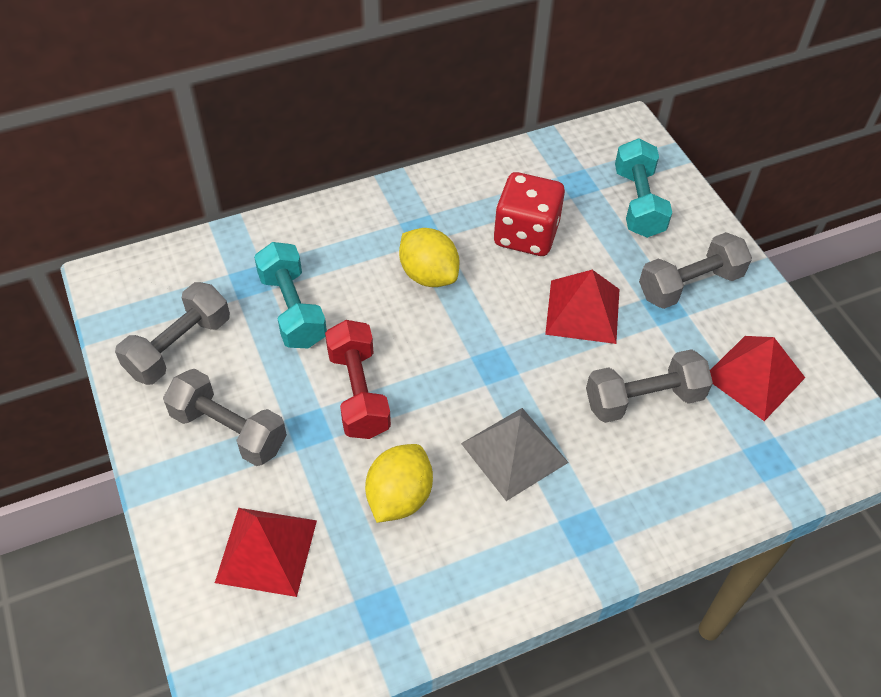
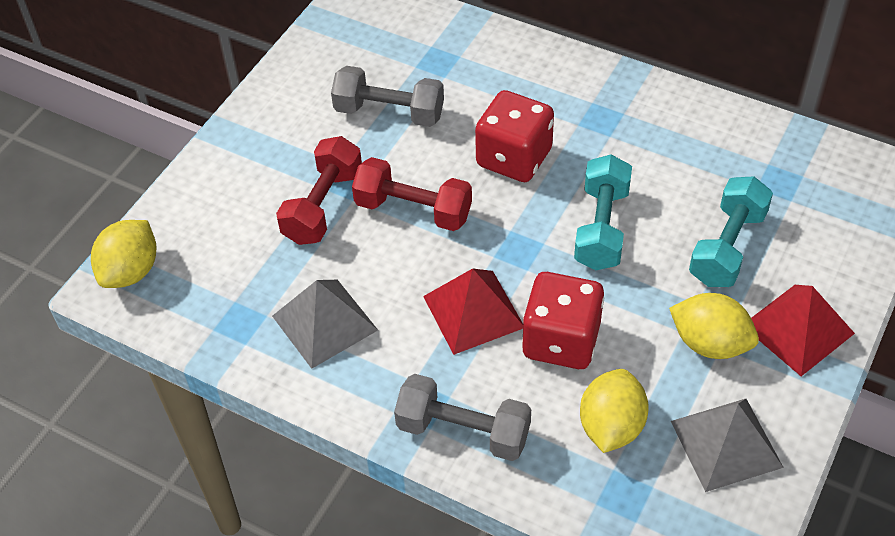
grey dumbbell: 4 -> 2
grey pyramid: 1 -> 2
red dice: 1 -> 2
red dumbbell: 1 -> 2
red pyramid: 3 -> 2
yellow lemon: 2 -> 3

